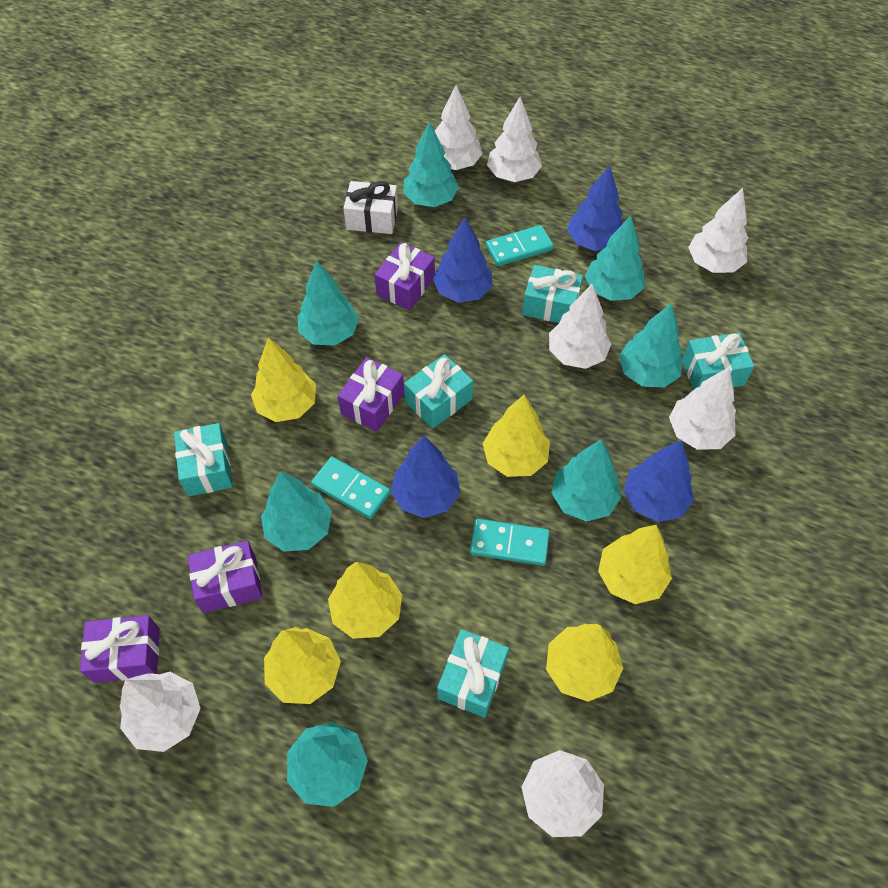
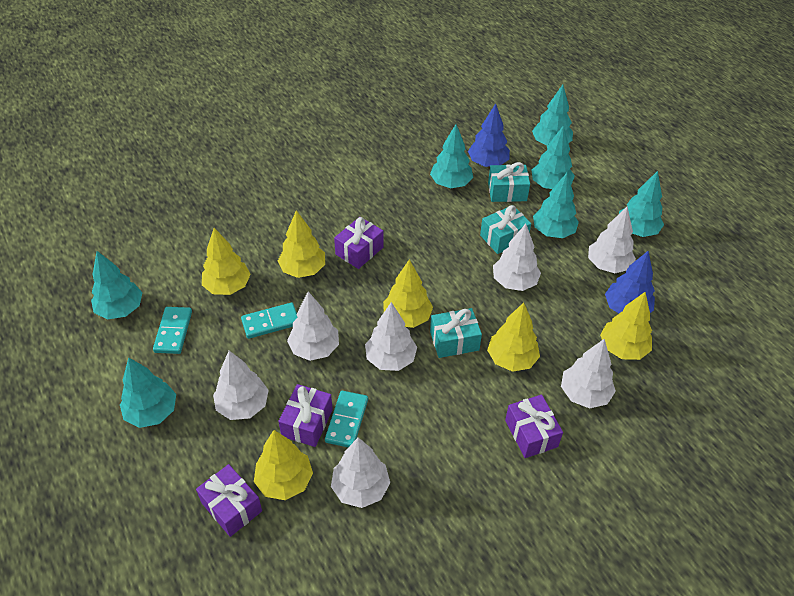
blue tree: 4 -> 2
turquoise gift: 5 -> 3
white gift: 1 -> 0

